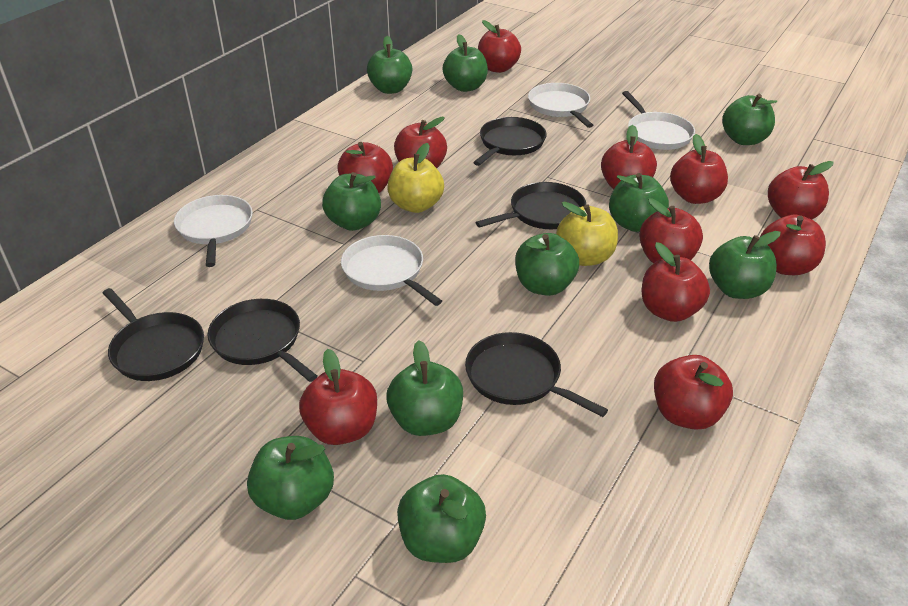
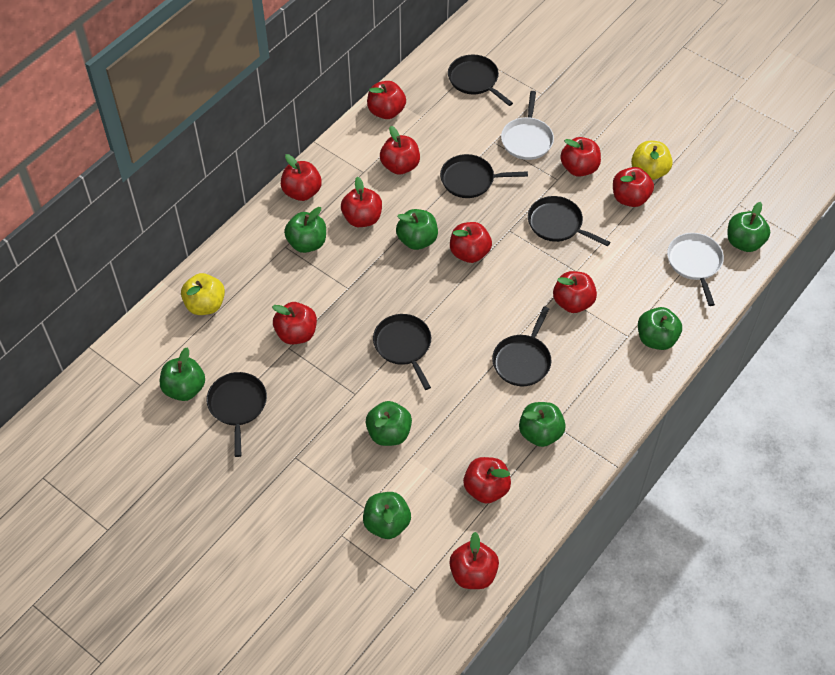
black pan: 5 -> 6
green apple: 10 -> 8
white pan: 4 -> 2

